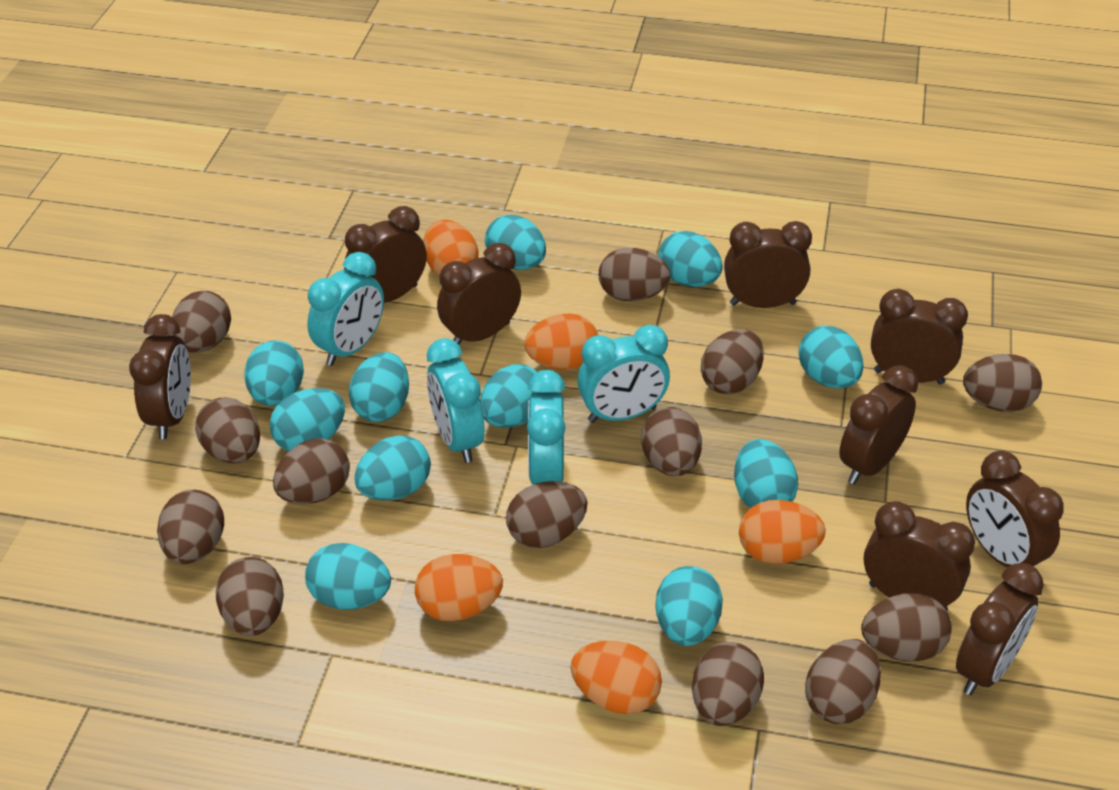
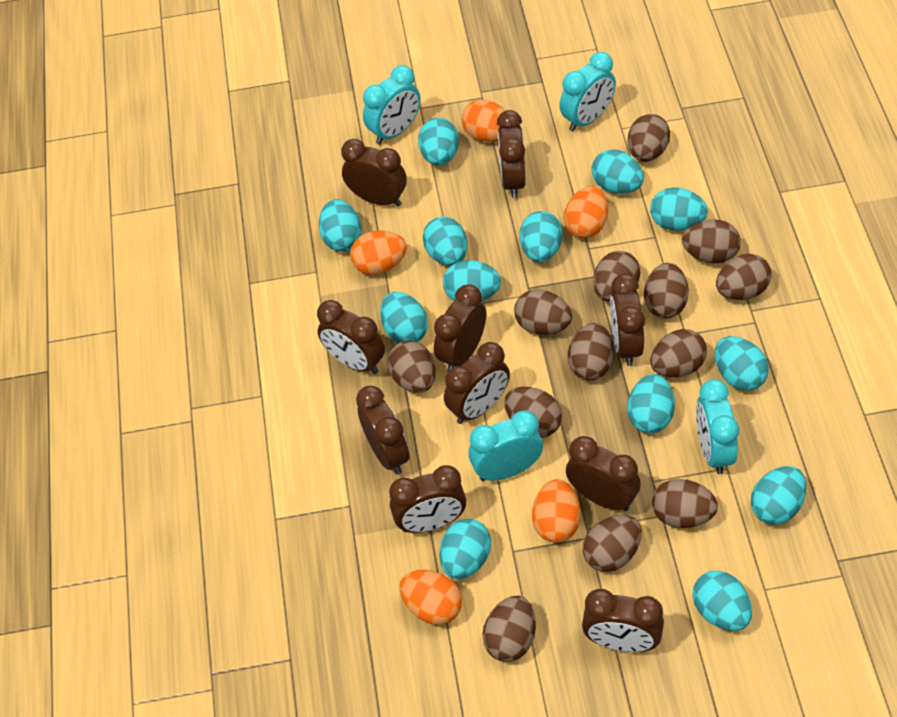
brown clock: 9 -> 10
turquoise egg: 11 -> 13

